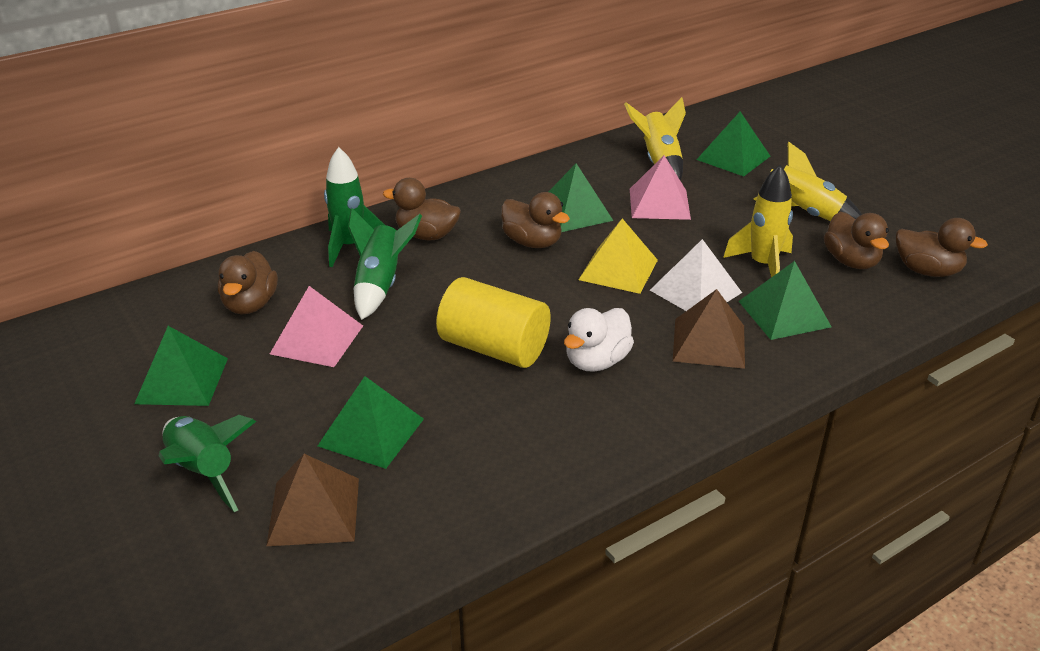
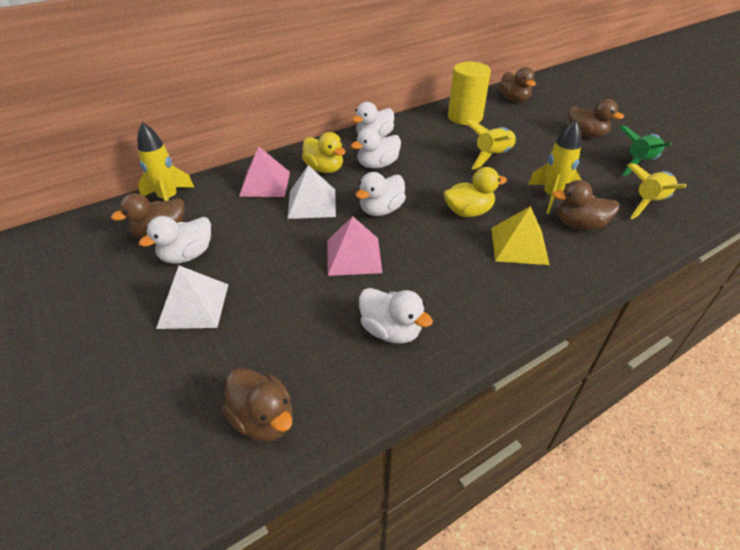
brown pyramid: 2 -> 0
green pyramid: 5 -> 0
green rocket: 3 -> 1
white duck: 1 -> 5
white pyramid: 1 -> 2
yellow duck: 0 -> 2
yellow rocket: 3 -> 4

